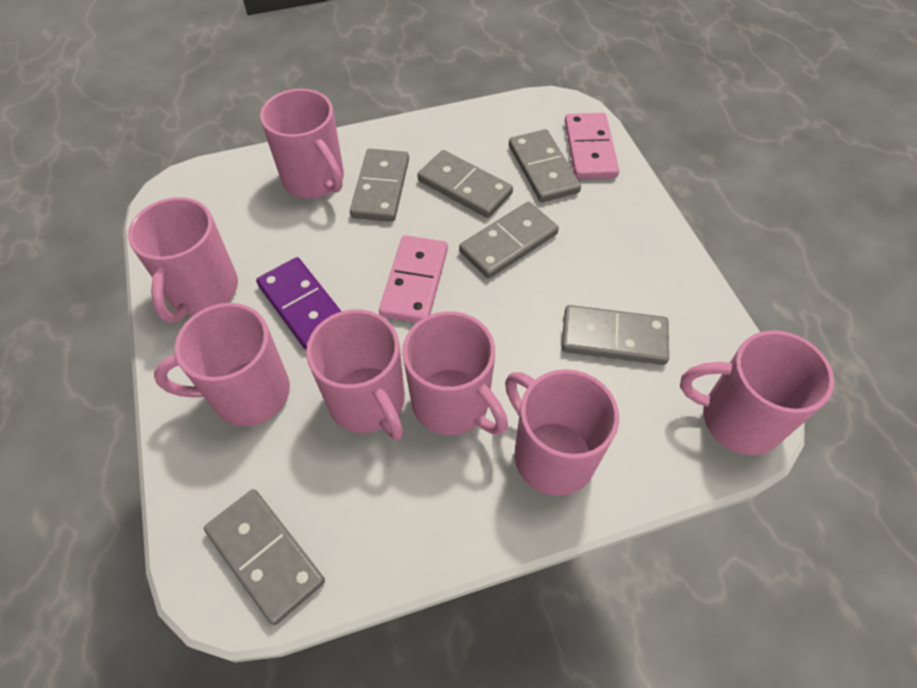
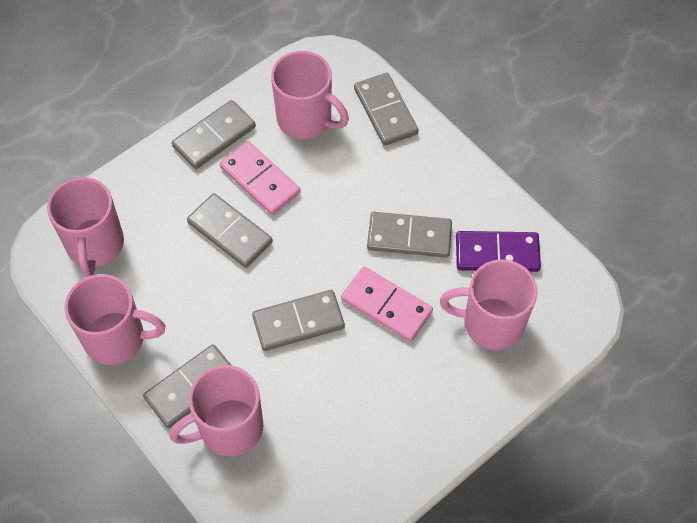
pink mug: 7 -> 5

